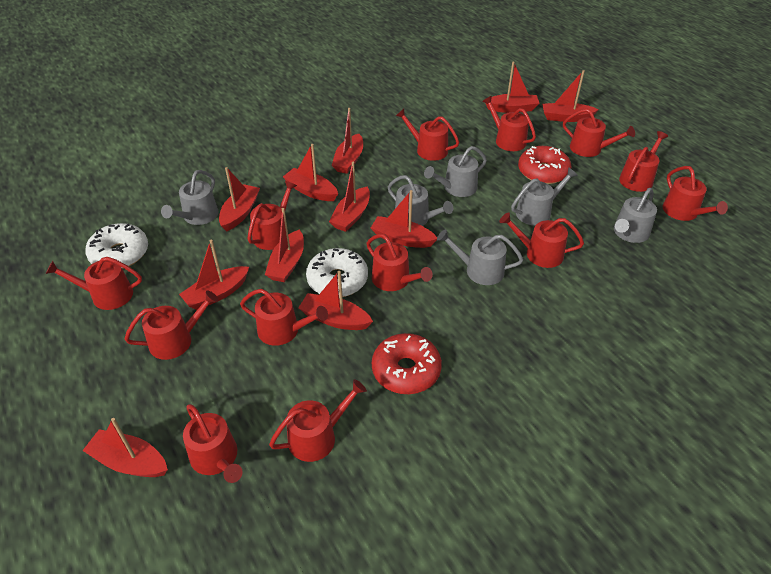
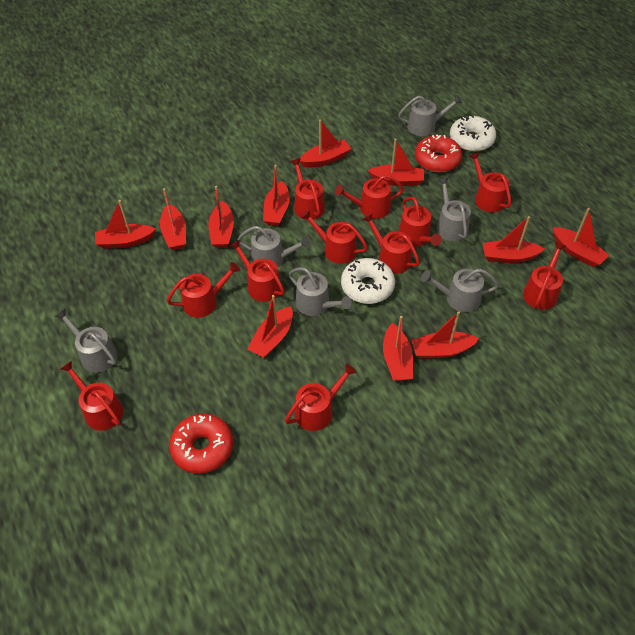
red watering can: 13 -> 11

